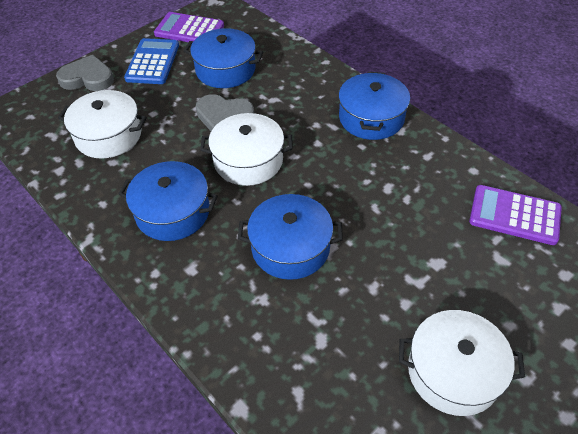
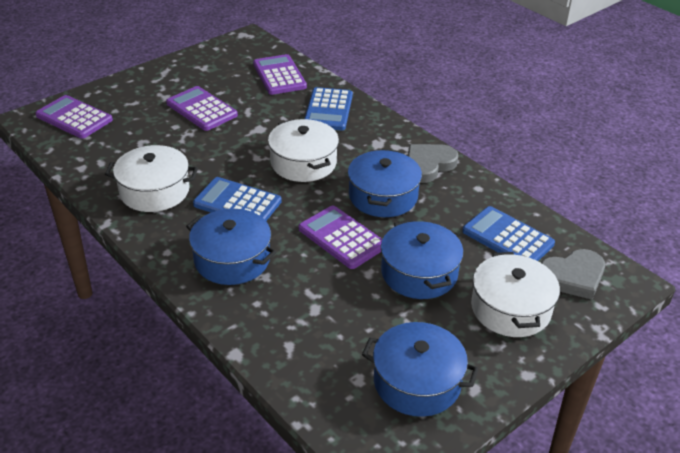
blue calculator: 1 -> 3
purple calculator: 2 -> 4

